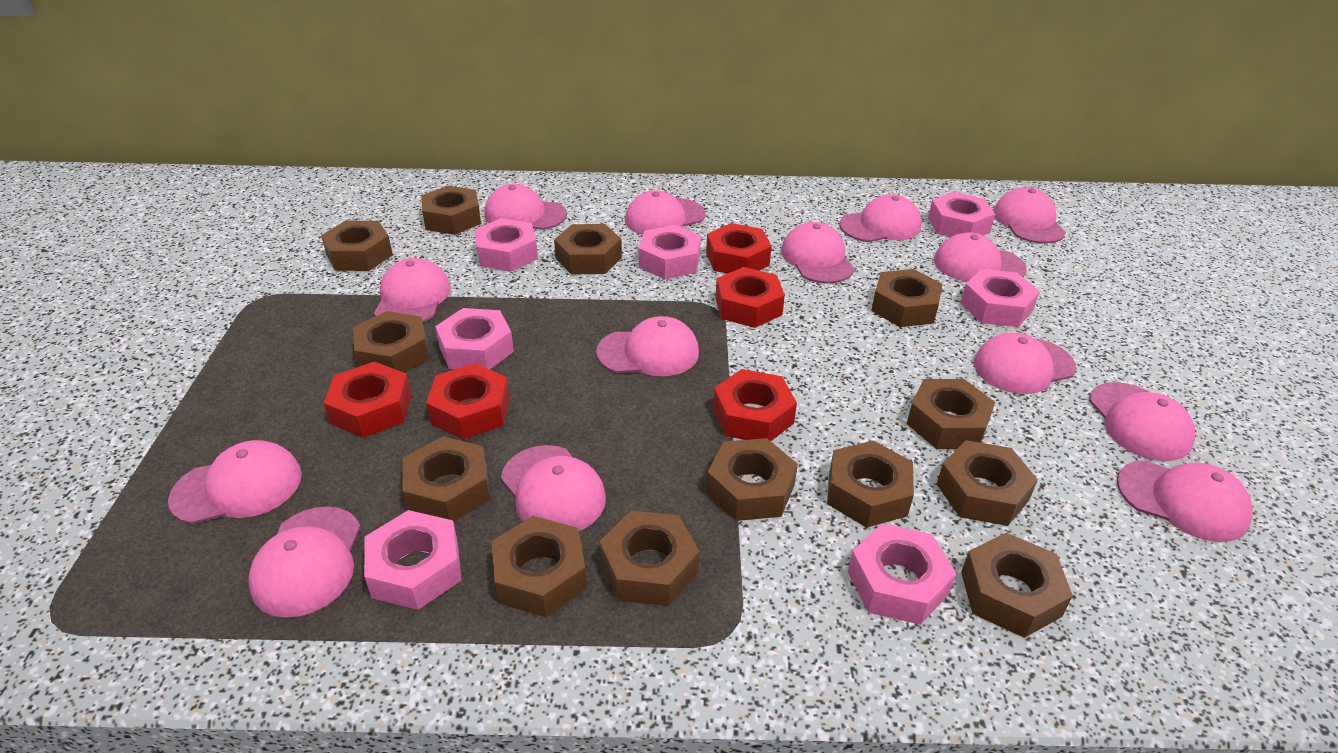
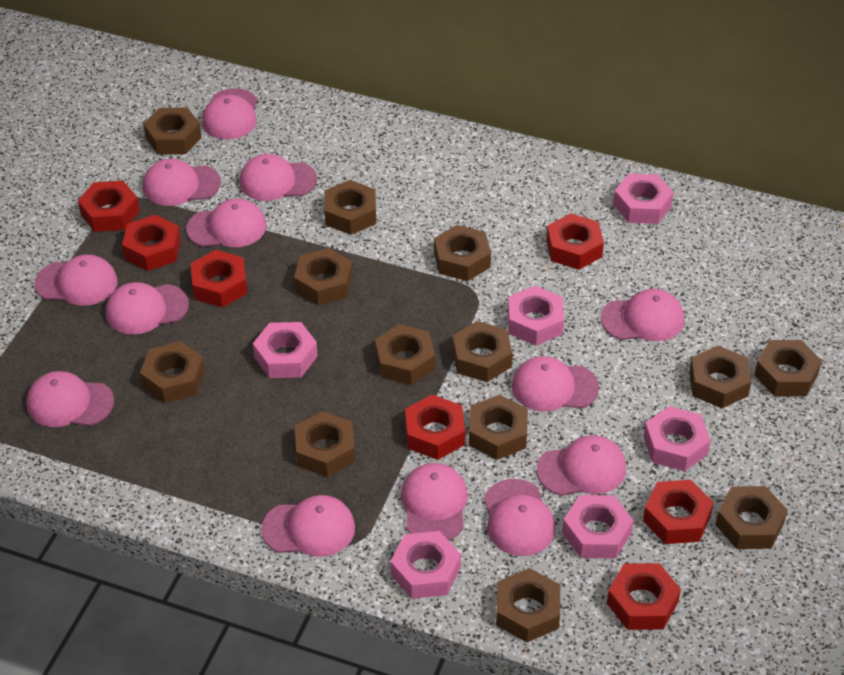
pink cap: 14 -> 13
pink nut: 7 -> 6
red nut: 5 -> 7

